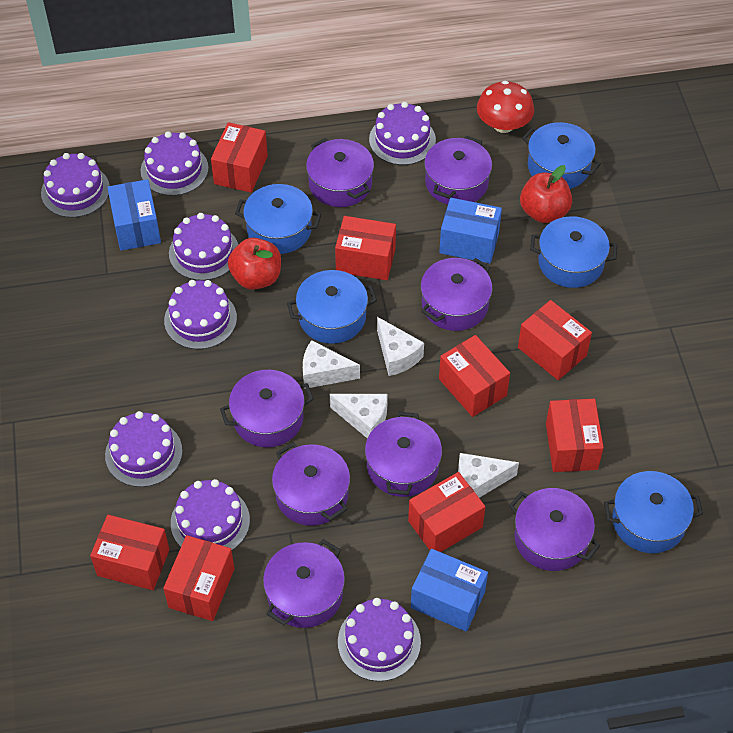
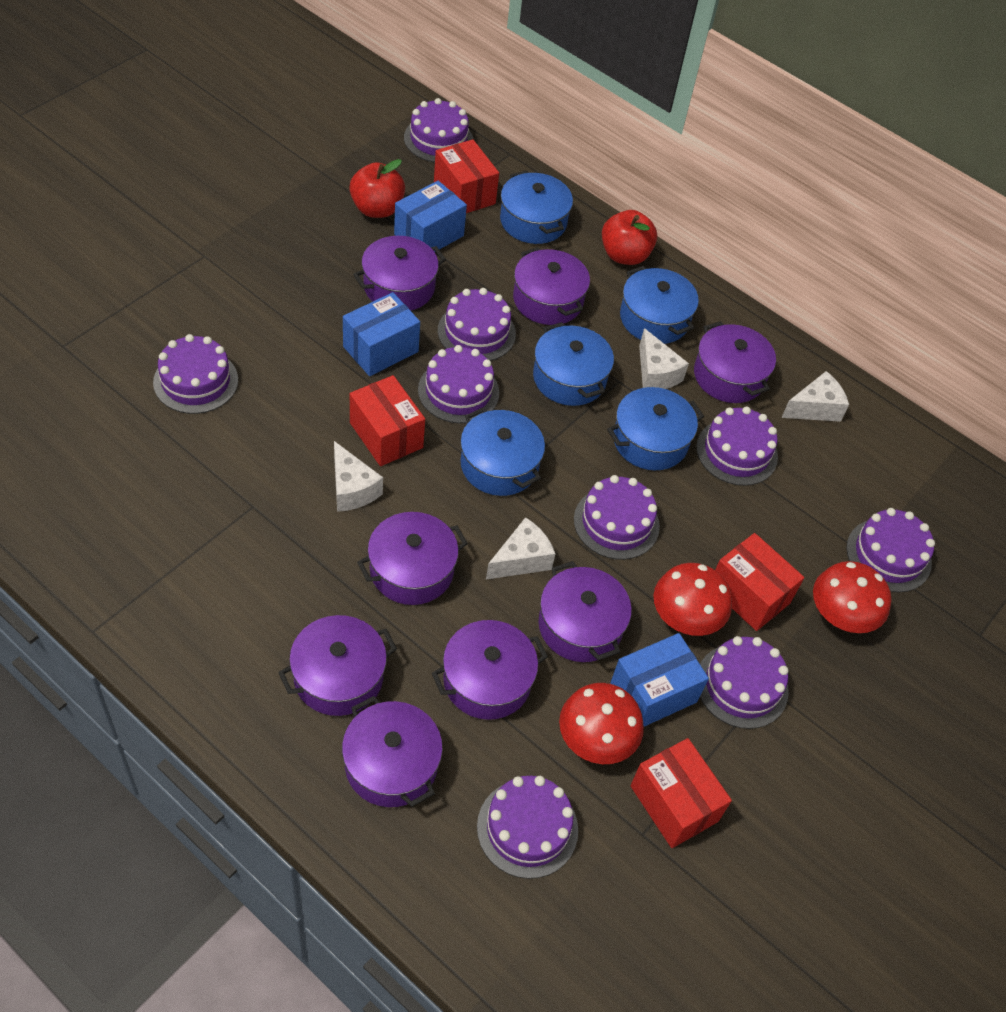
purple cake: 8 -> 9
red box: 8 -> 4
red mushroom: 1 -> 3

